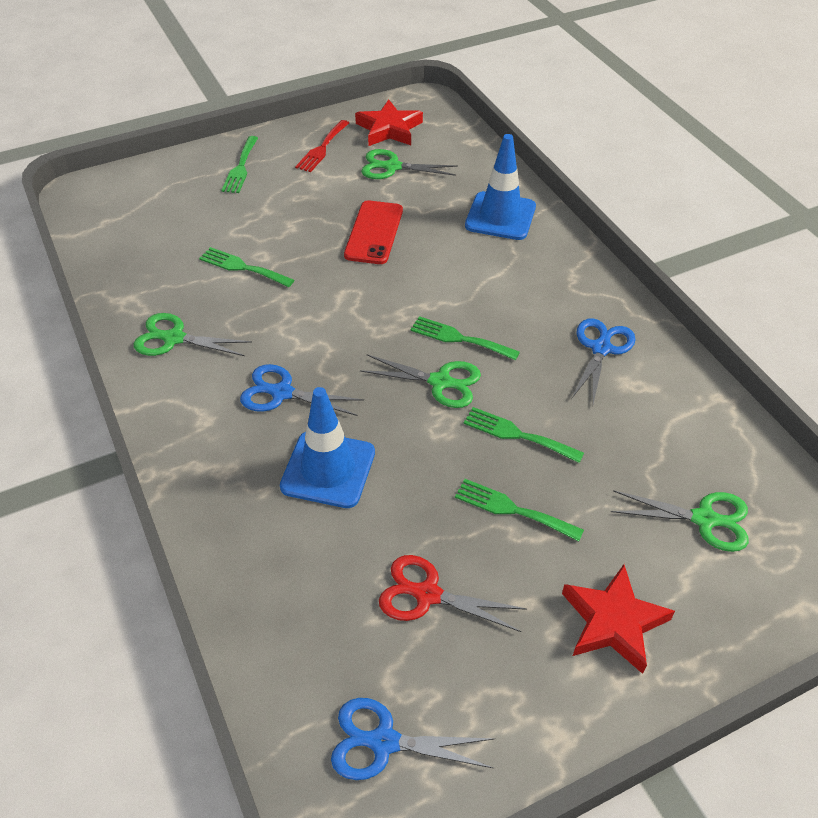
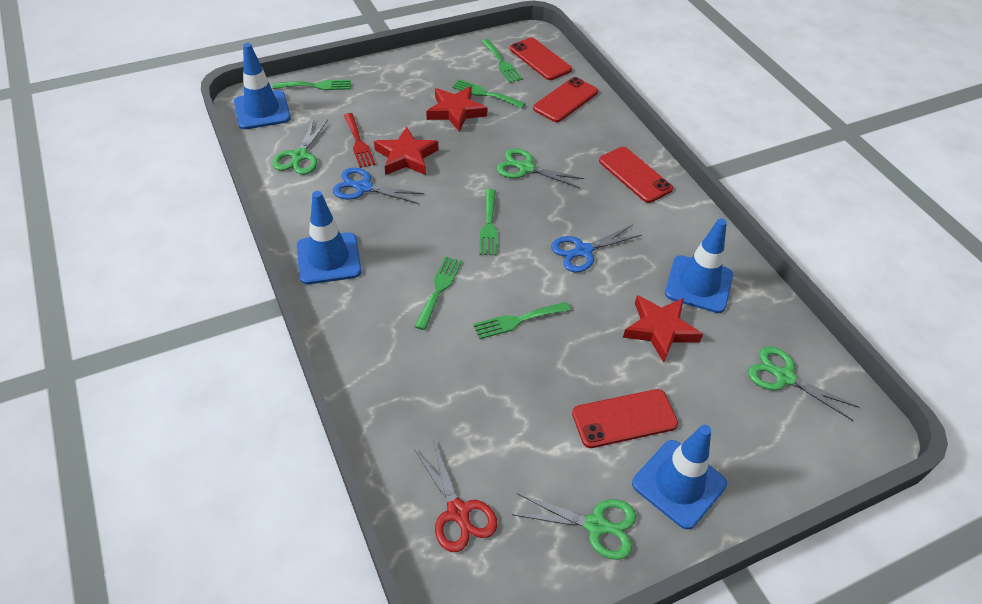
blue scissors: 3 -> 2
blue traffic cone: 2 -> 4
green fork: 5 -> 6
red phone: 1 -> 4
red star: 2 -> 3

